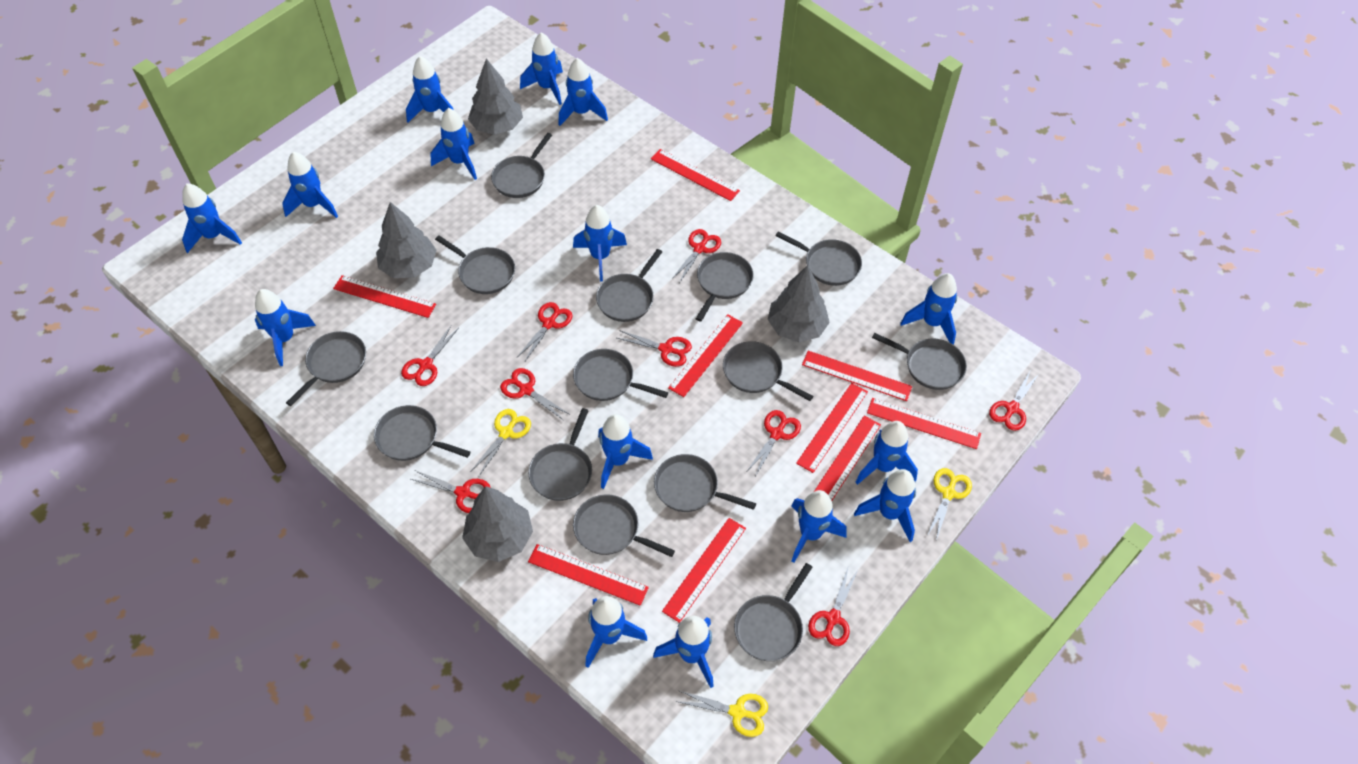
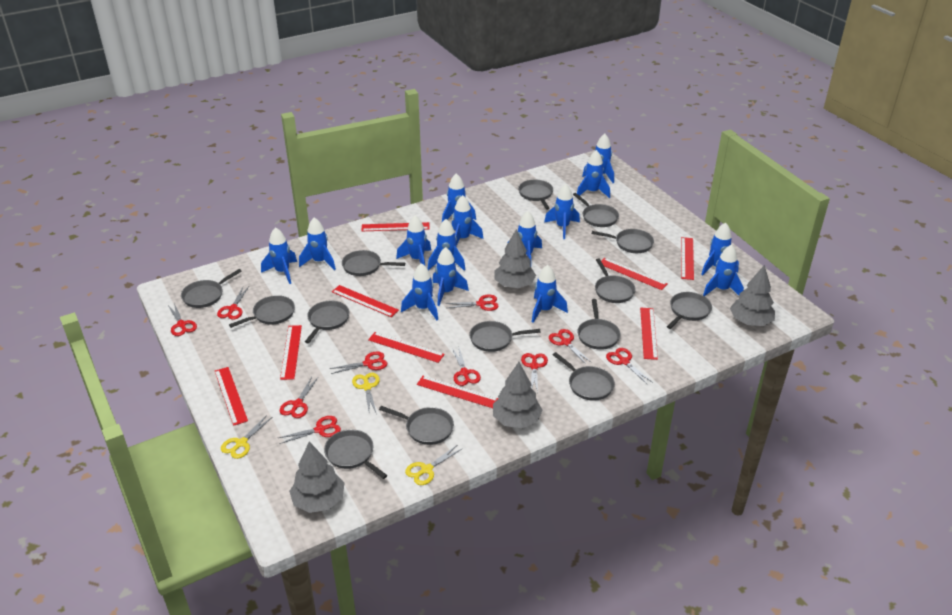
red scissors: 9 -> 10

